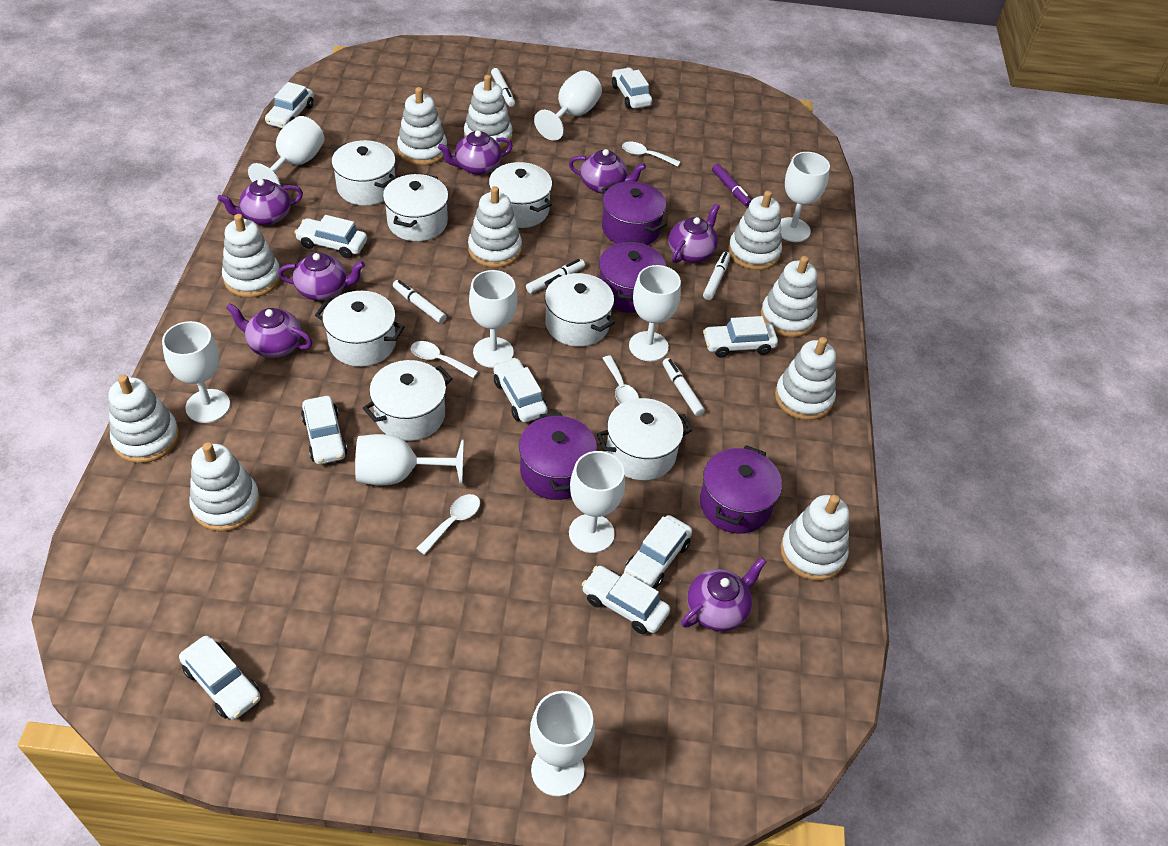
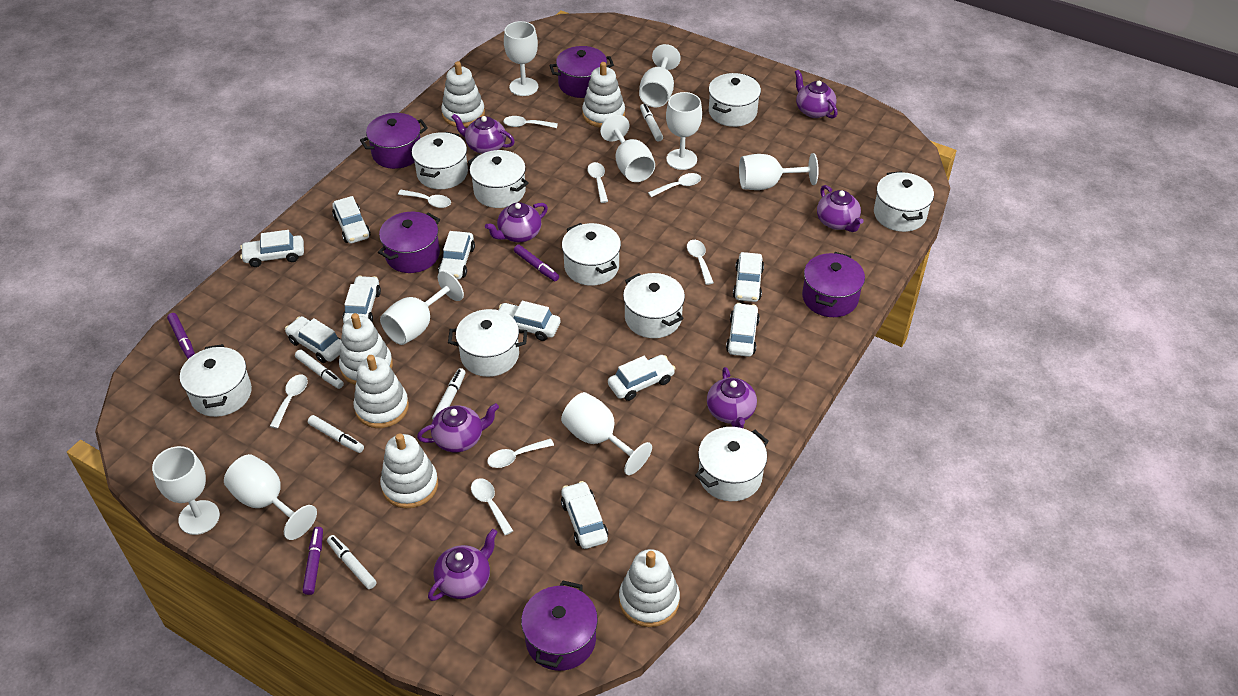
purple marker: 1 -> 3
purple pot: 4 -> 5
white car: 9 -> 10
white pot: 7 -> 9
white spoon: 4 -> 8
white stacking toy: 10 -> 6

